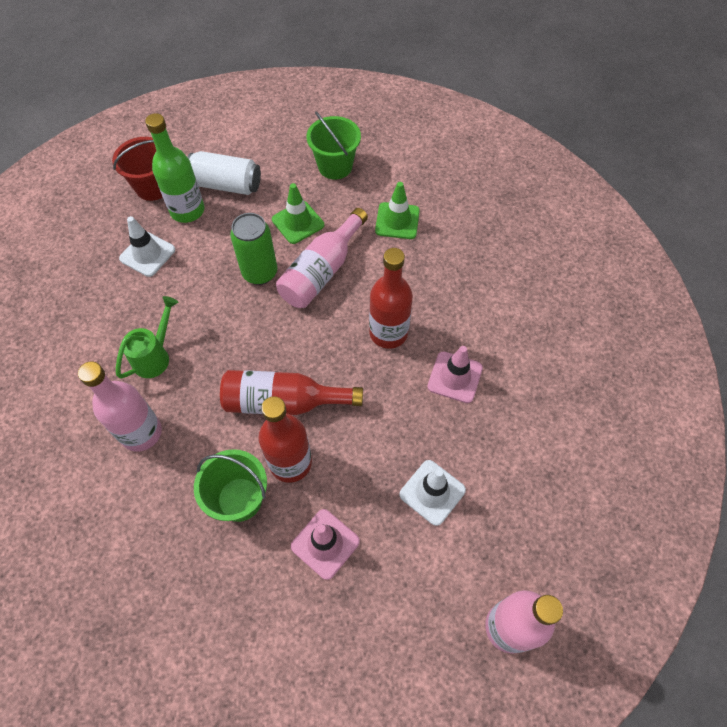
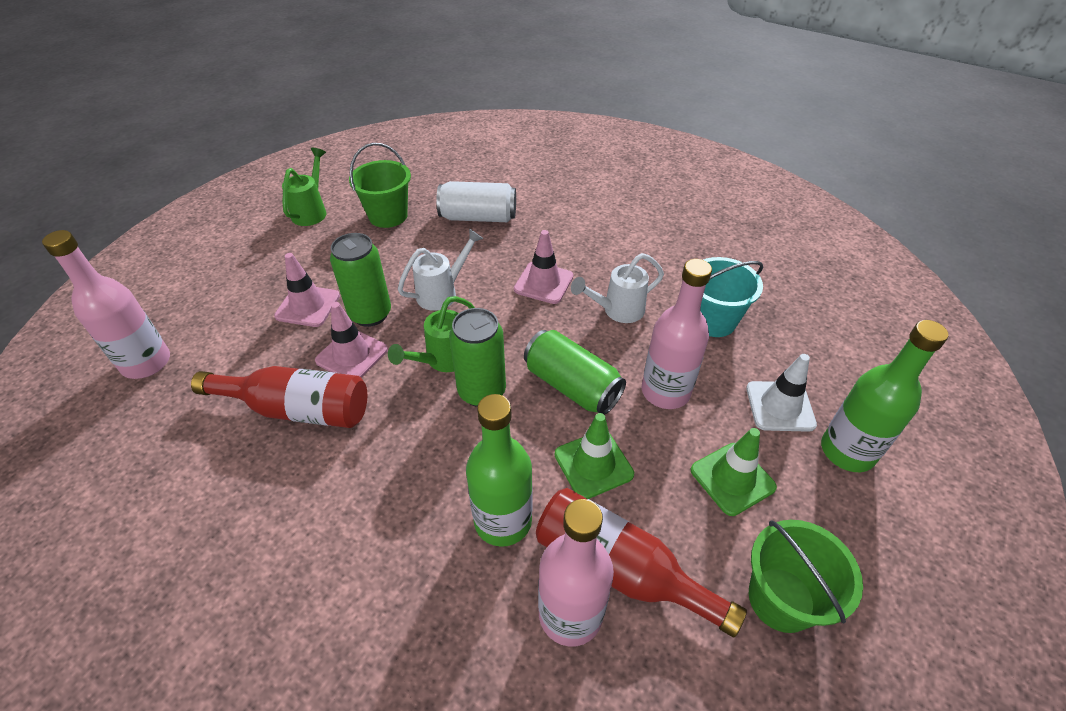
green bottle: 1 -> 2
green can: 1 -> 3
green watering can: 1 -> 2
pink traffic cone: 2 -> 3
red bottle: 3 -> 2
red bucket: 1 -> 0
turquoise bucket: 0 -> 1
white traffic cone: 2 -> 1
white watering can: 0 -> 2

